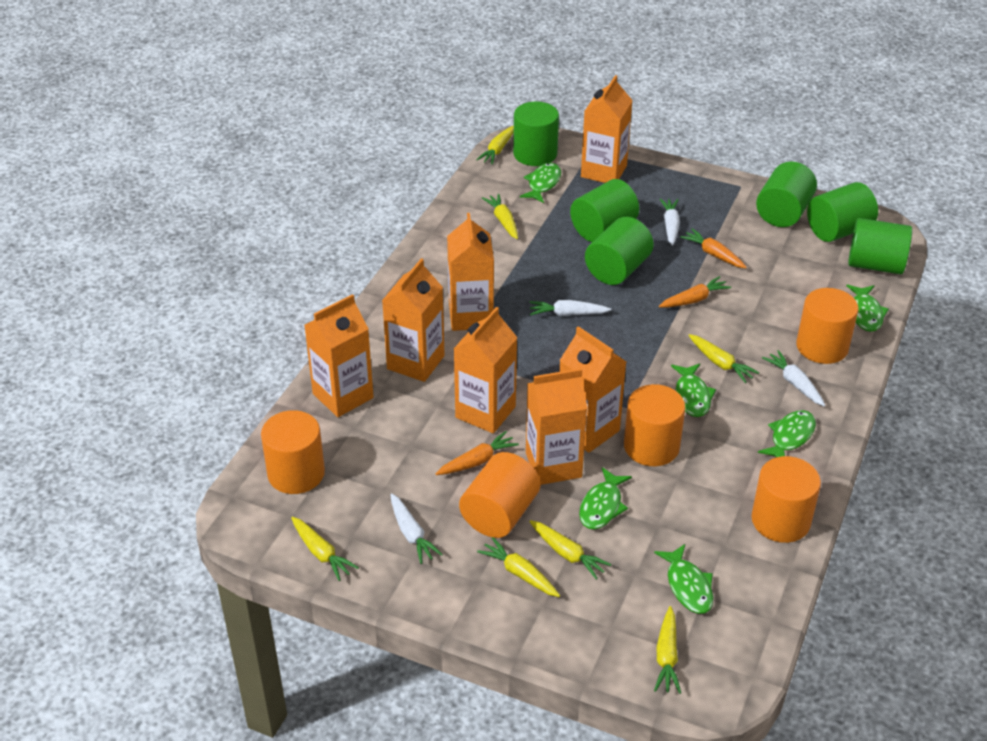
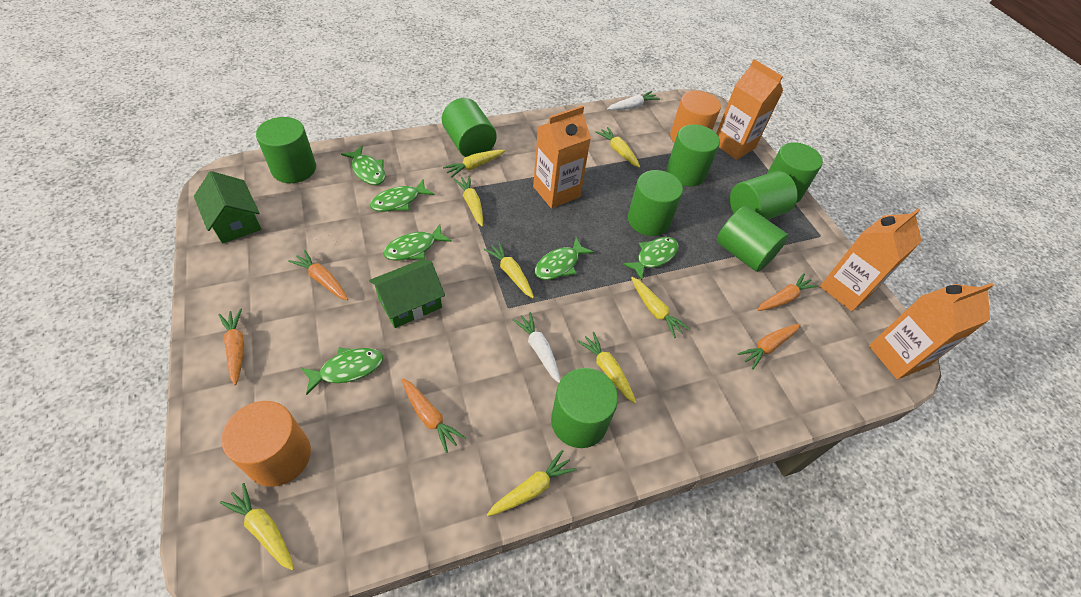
green cylinder: 6 -> 8
green house: 0 -> 2
orange carrot: 3 -> 5
orange carton: 7 -> 4
orange cylinder: 5 -> 2
white carrot: 4 -> 2
yellow carrot: 7 -> 8

